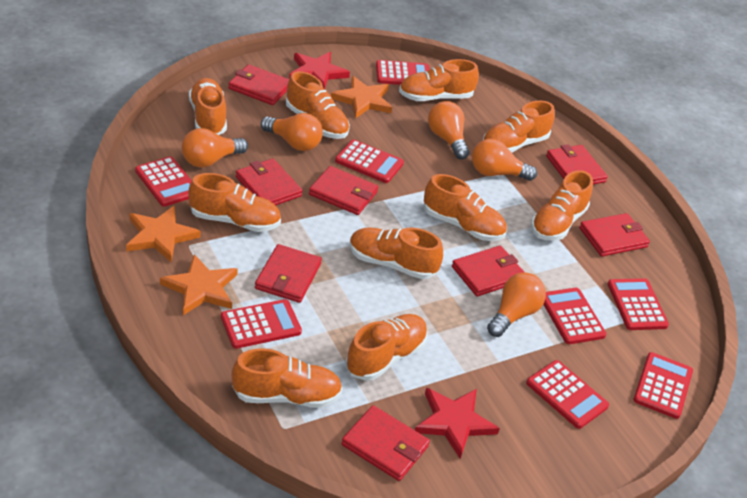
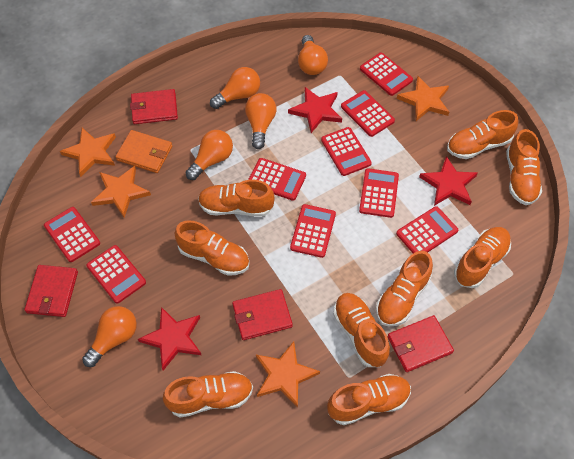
orange shoe: 10 -> 9
orange star: 3 -> 4
orange wallet: 0 -> 1
red calculator: 8 -> 9
red star: 2 -> 3
red wallet: 8 -> 4

